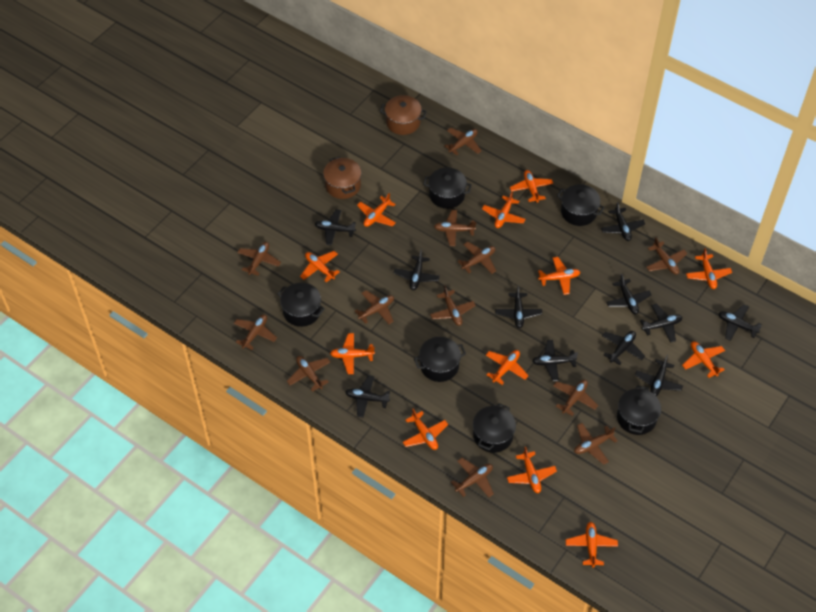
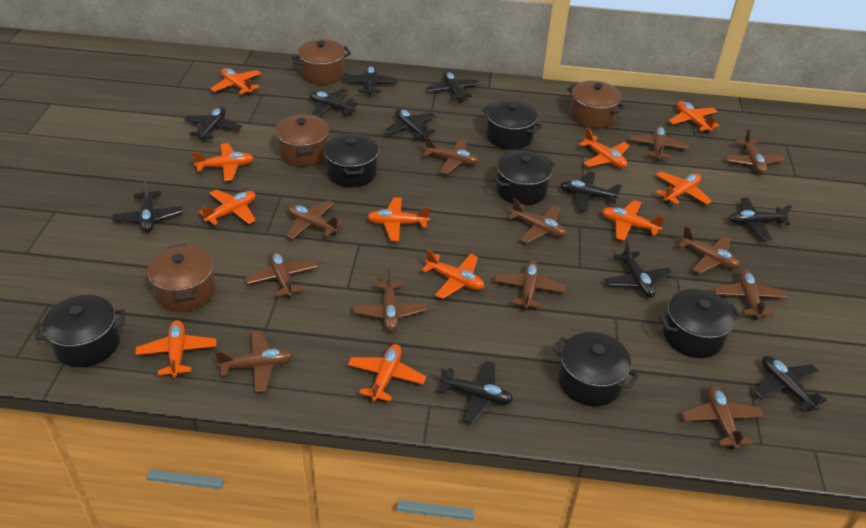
brown pot: 2 -> 4
orange plane: 12 -> 11

